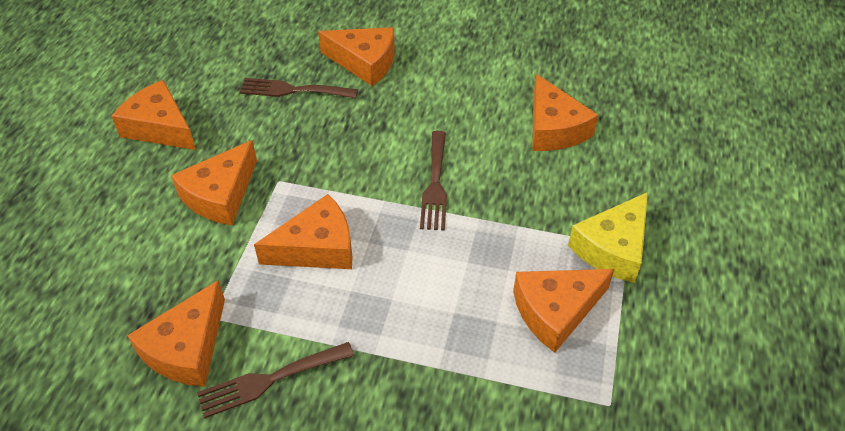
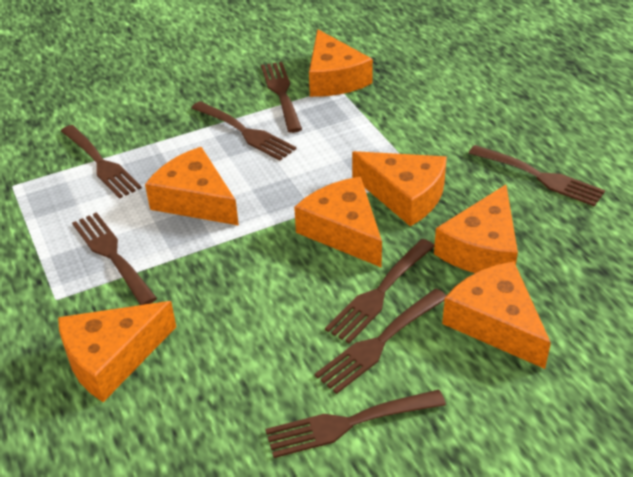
brown fork: 3 -> 8
yellow cheese: 1 -> 0

